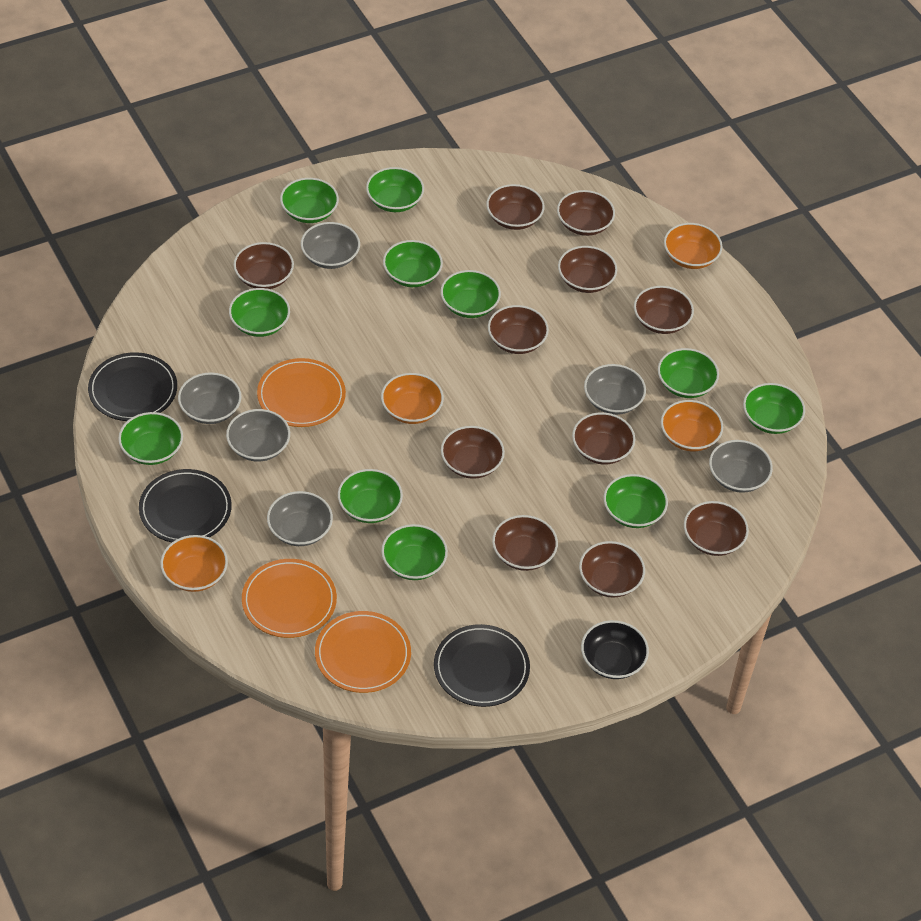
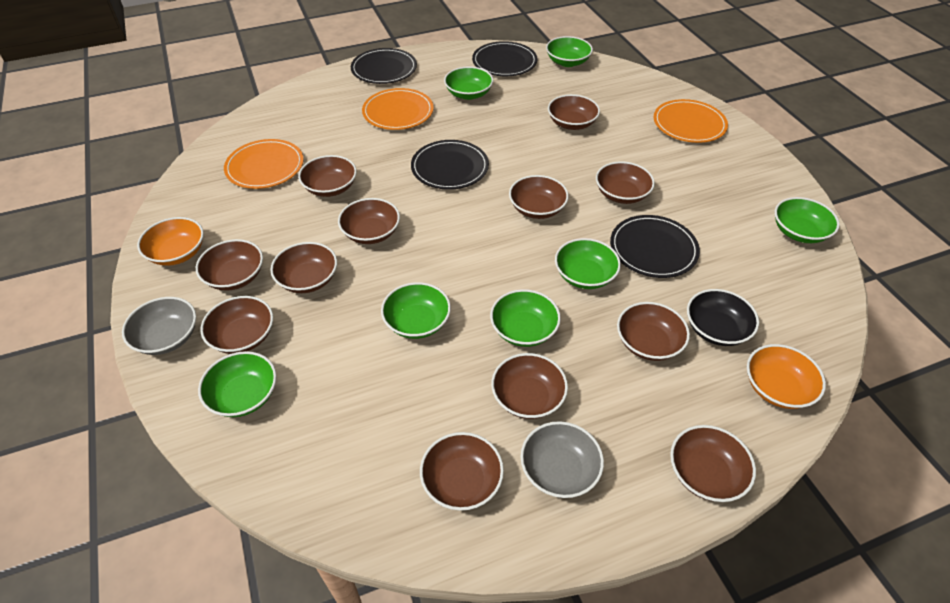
black plate: 3 -> 4
brown bowl: 11 -> 12
green bowl: 11 -> 7
grey bowl: 6 -> 2
orange bowl: 4 -> 2

